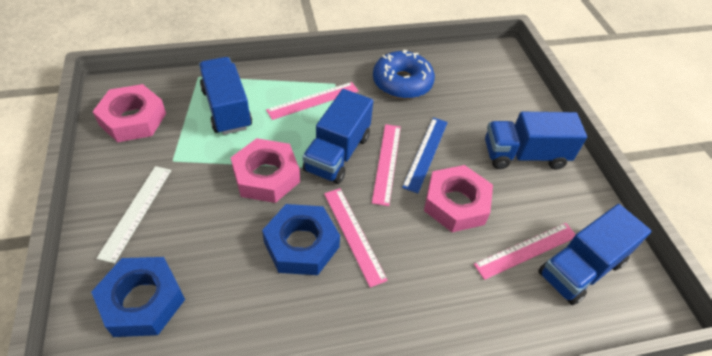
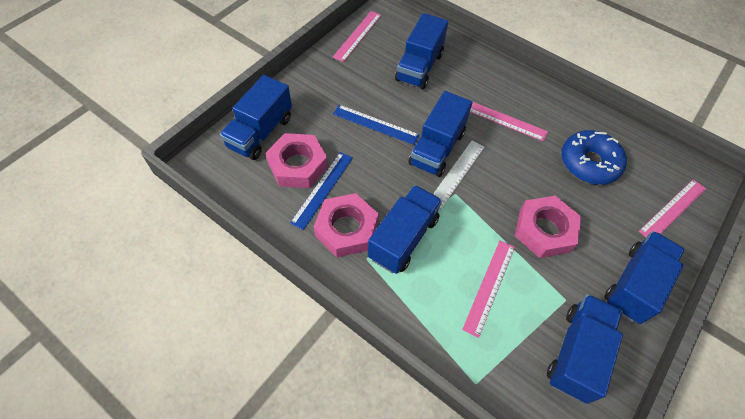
blue nut: 2 -> 0
blue ruler: 1 -> 2
blue truck: 4 -> 6

